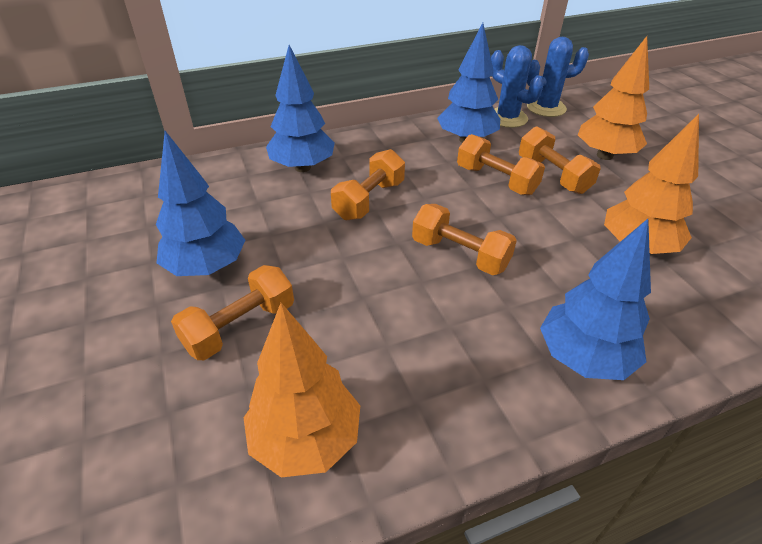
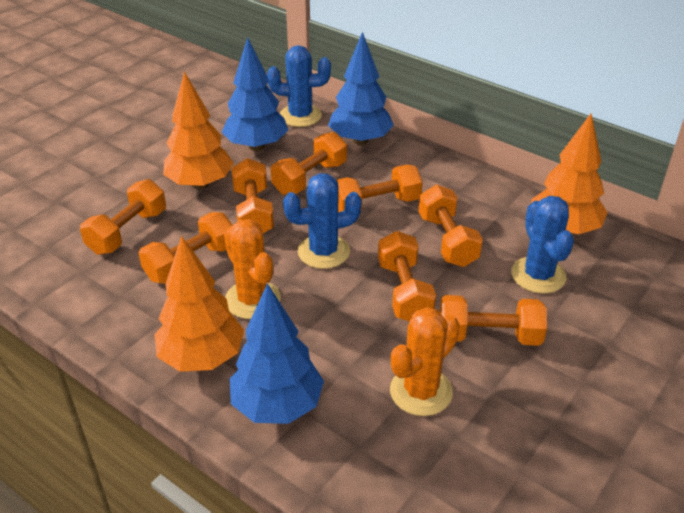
blue cactus: 2 -> 3
blue tree: 4 -> 3
orange cactus: 0 -> 2
orange dumbbell: 5 -> 8

